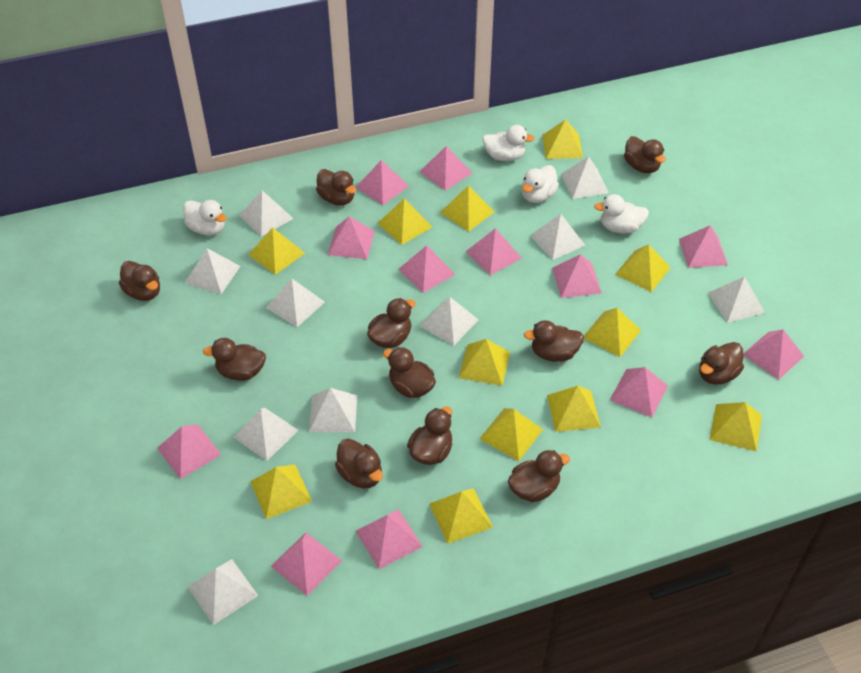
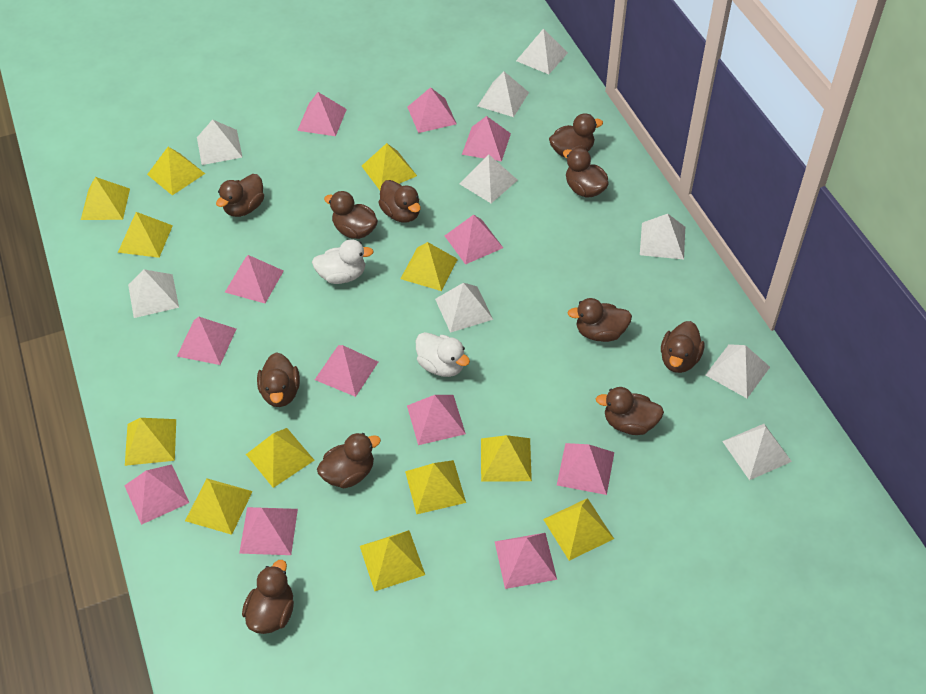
white duck: 4 -> 2
white pyramid: 10 -> 9

